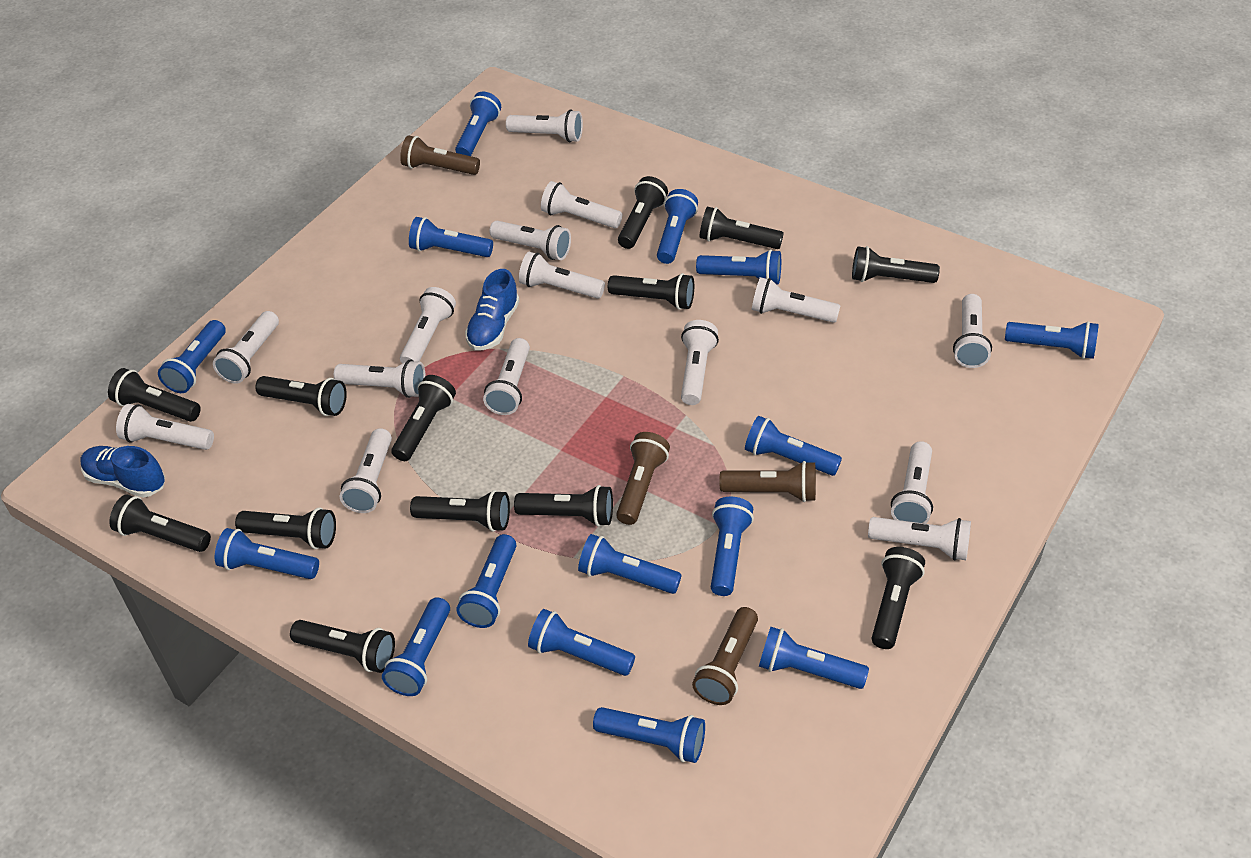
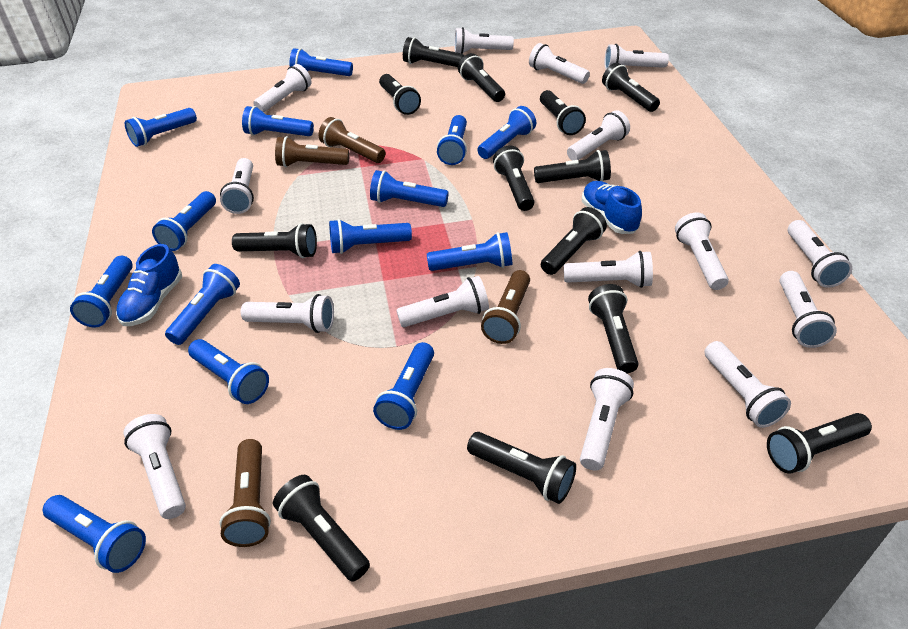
blue flashlight: 15 -> 14

